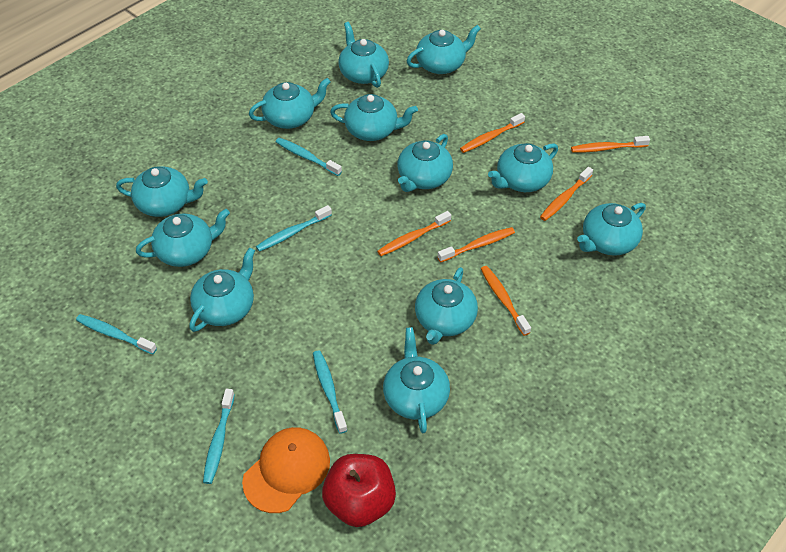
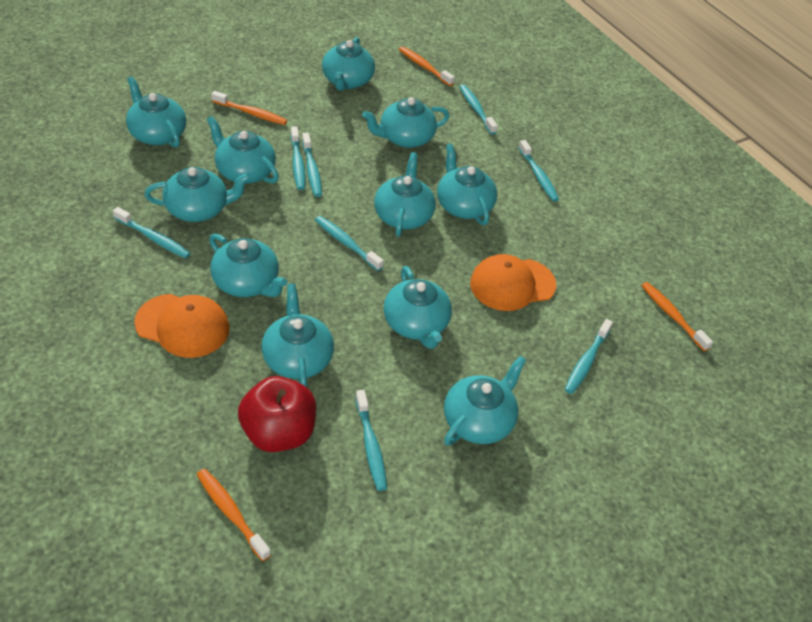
orange cap: 1 -> 2
orange toothbrush: 6 -> 4
turquoise teapot: 12 -> 11
turquoise toothbrush: 5 -> 8

